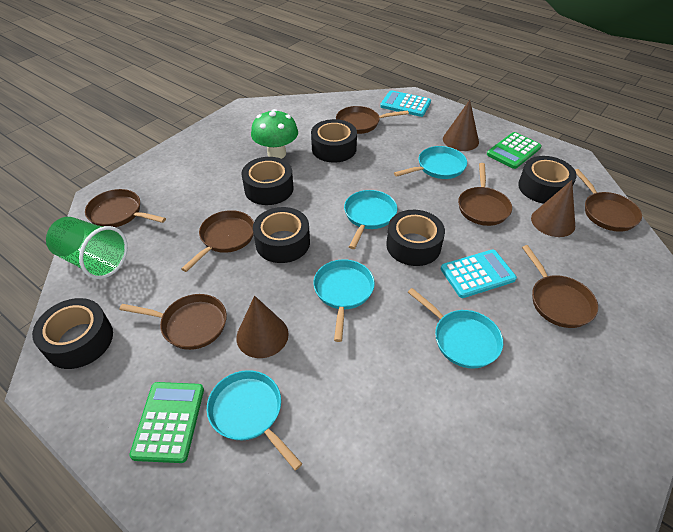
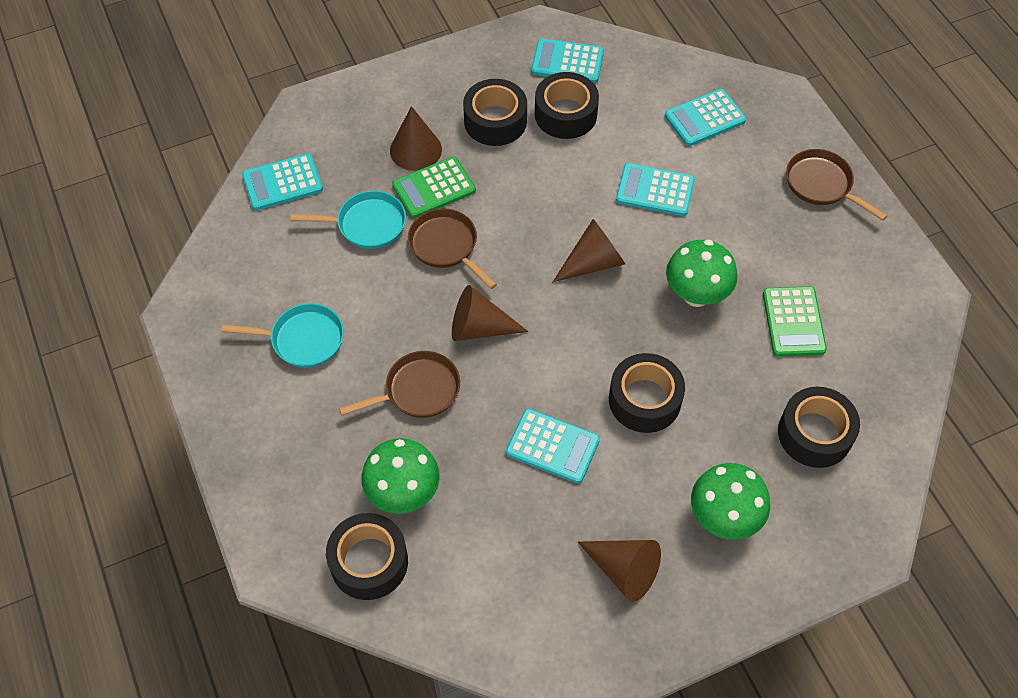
black tape: 6 -> 5
brown cone: 3 -> 4
brown pan: 7 -> 3
green cup: 1 -> 0
green mushroom: 1 -> 3
turquoise calculator: 2 -> 5
turquoise pan: 5 -> 2

